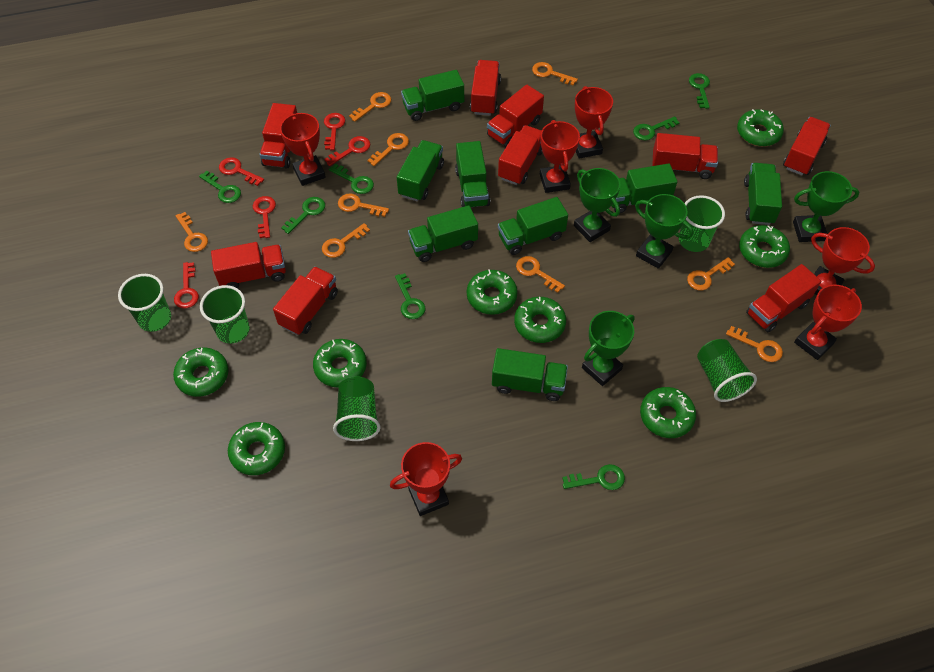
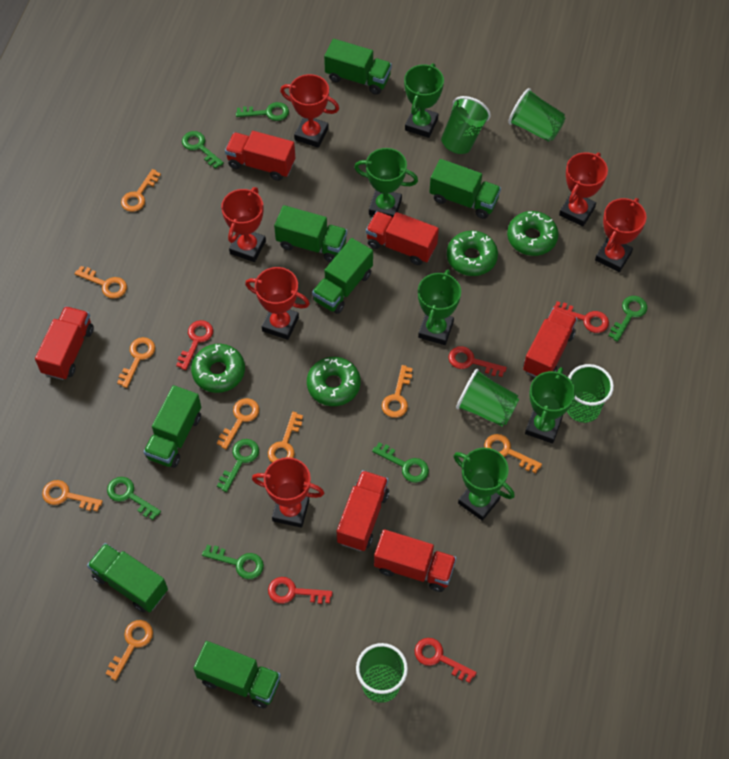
green donut: 8 -> 4
green trophy: 4 -> 5
green truck: 8 -> 7
red truck: 9 -> 6

